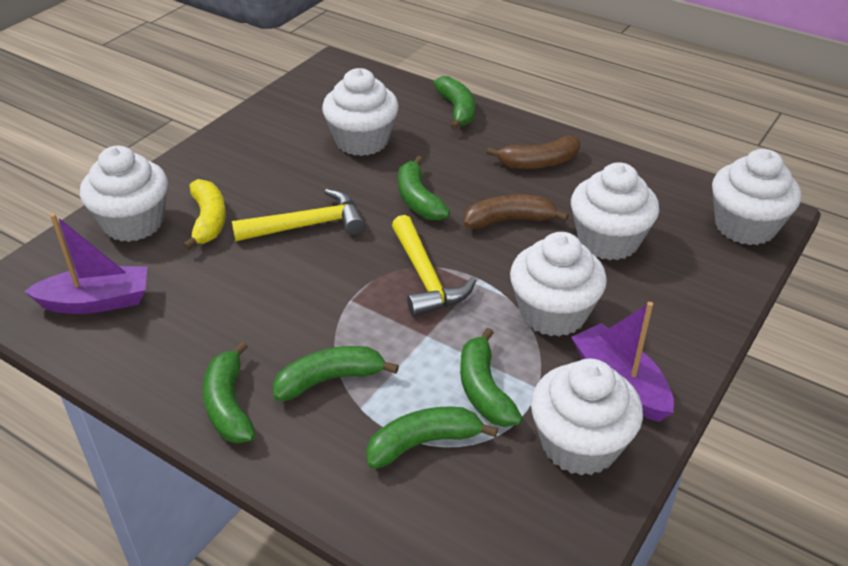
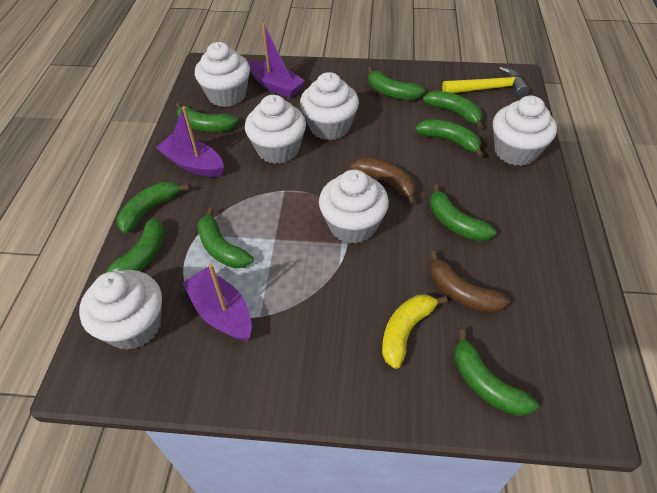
green banana: 6 -> 9
purple boat: 2 -> 3
yellow hammer: 2 -> 1

